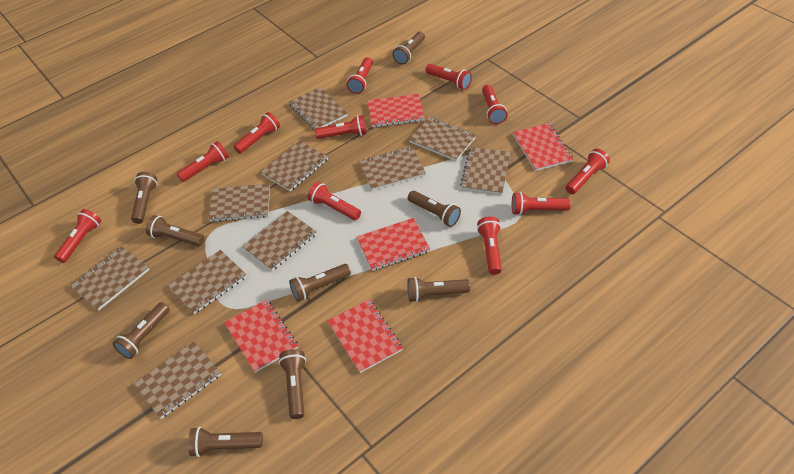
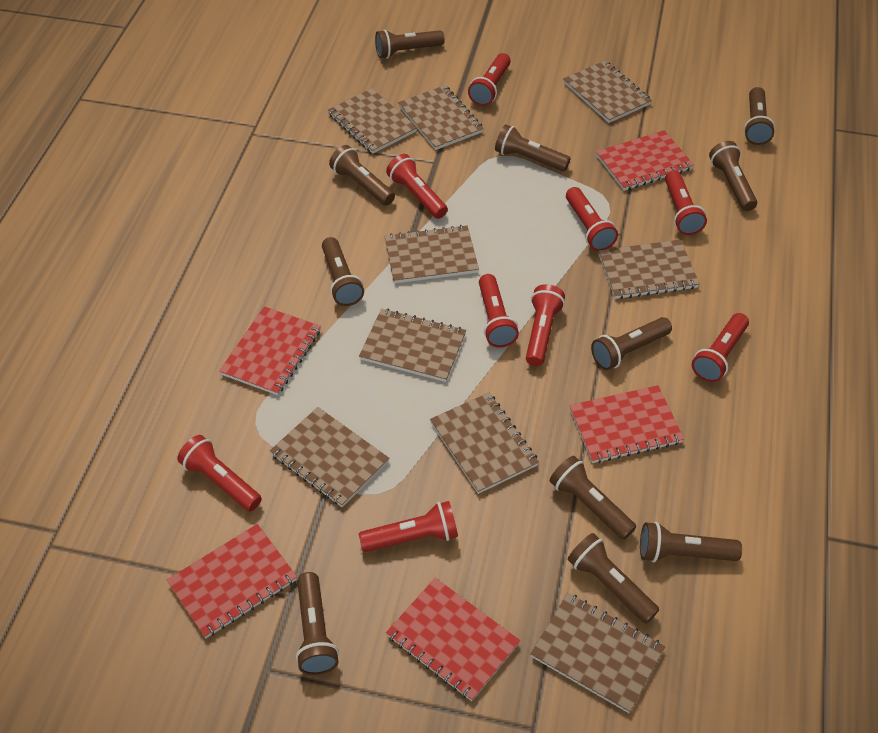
brown flashlight: 9 -> 11
brown notebook: 10 -> 9
red flashlight: 11 -> 9

